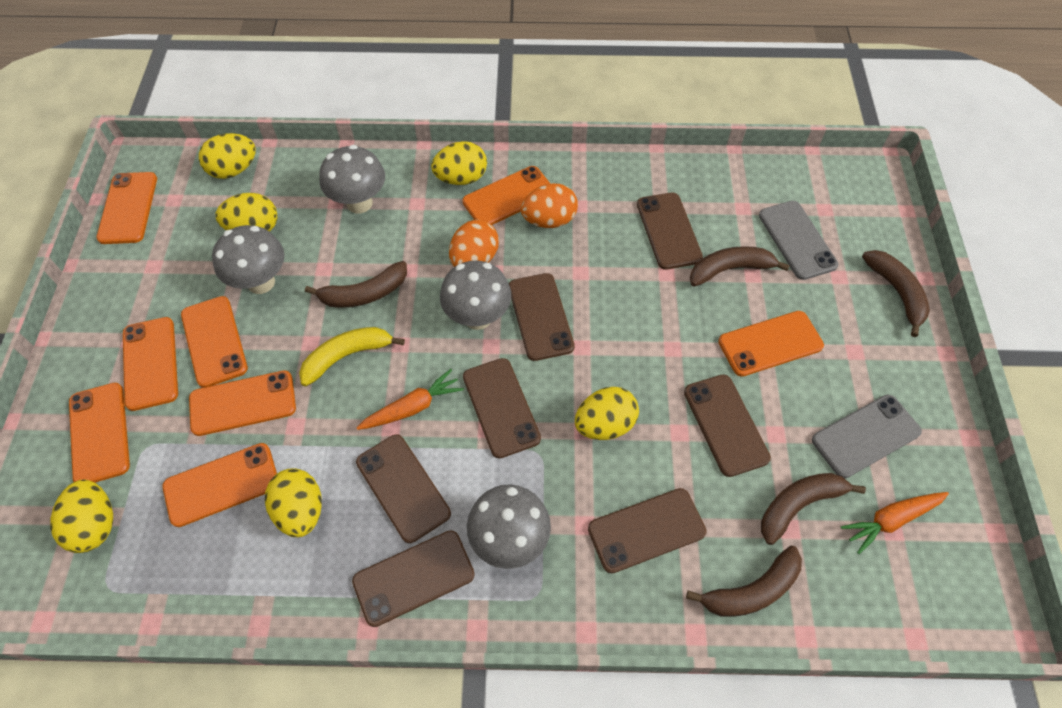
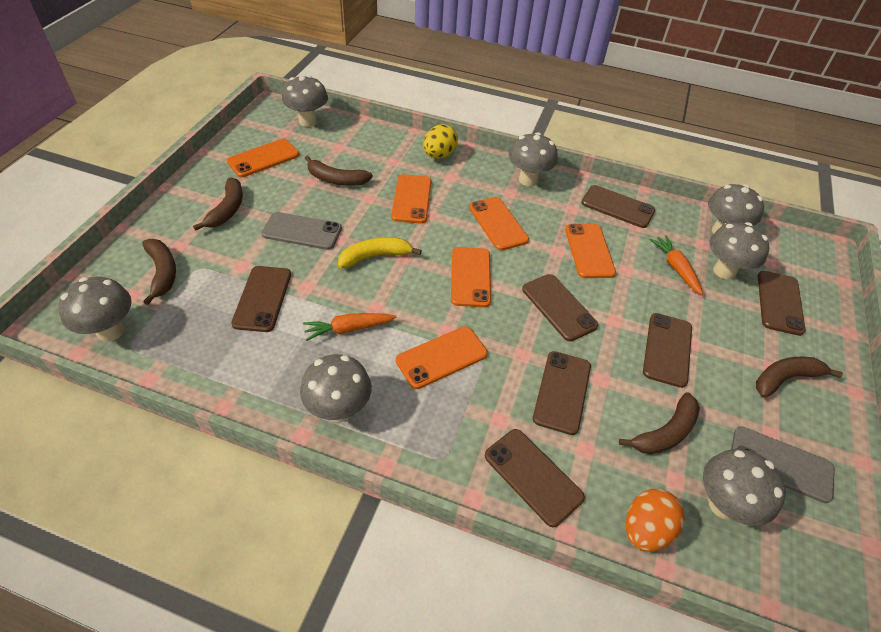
grey mushroom: 4 -> 7
orange egg: 2 -> 1
orange phone: 8 -> 6
yellow egg: 6 -> 1

